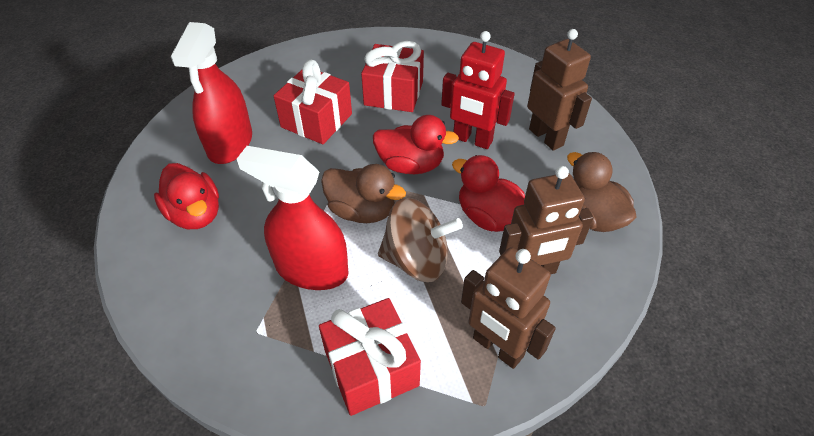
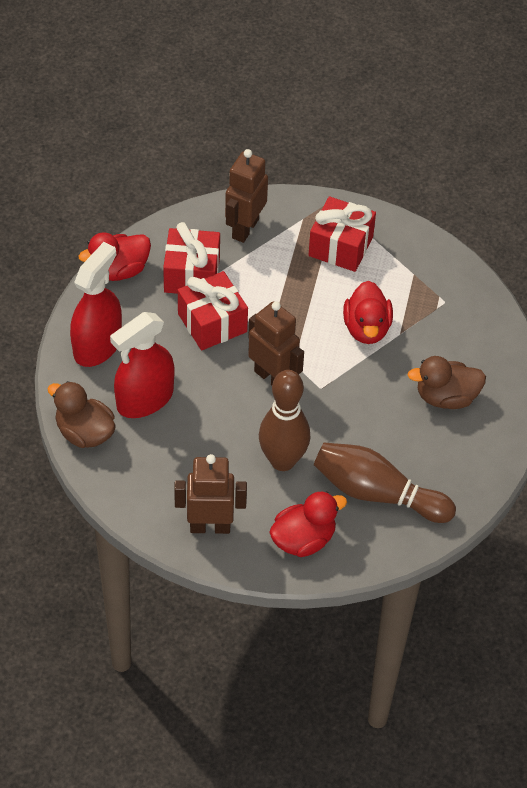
brown bowling pin: 0 -> 2
brown spinning top: 1 -> 0
red robot: 1 -> 0

